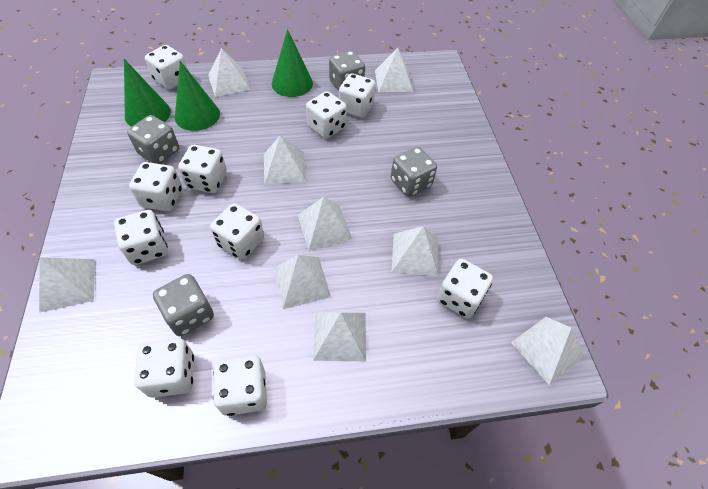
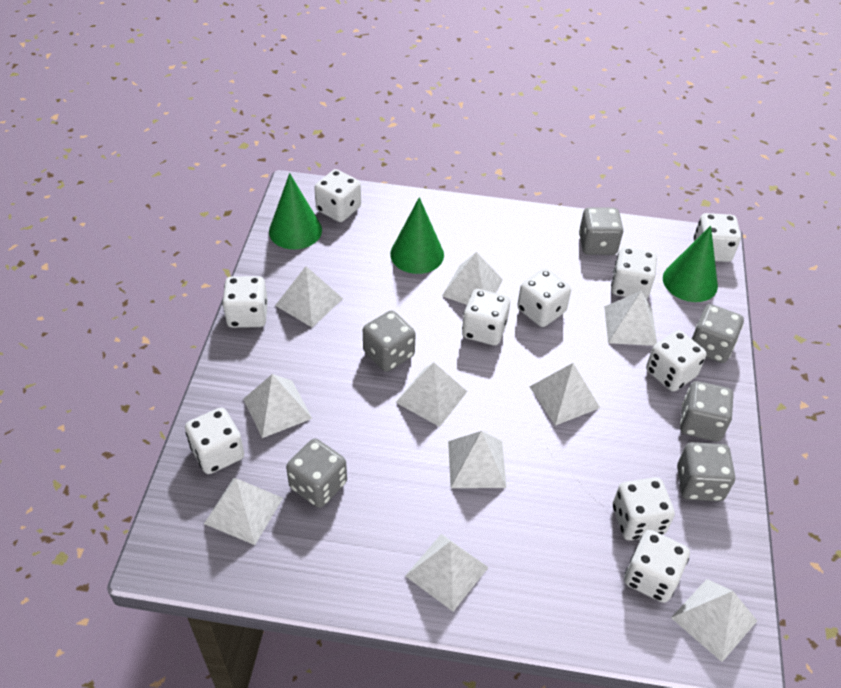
grey dice: 4 -> 6
white pyramid: 9 -> 10

